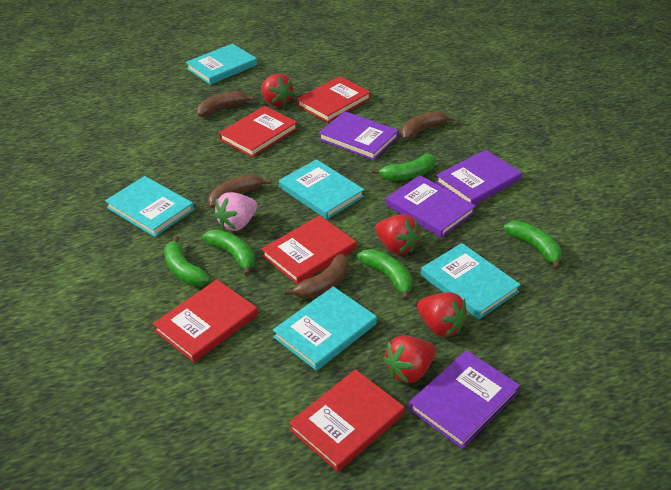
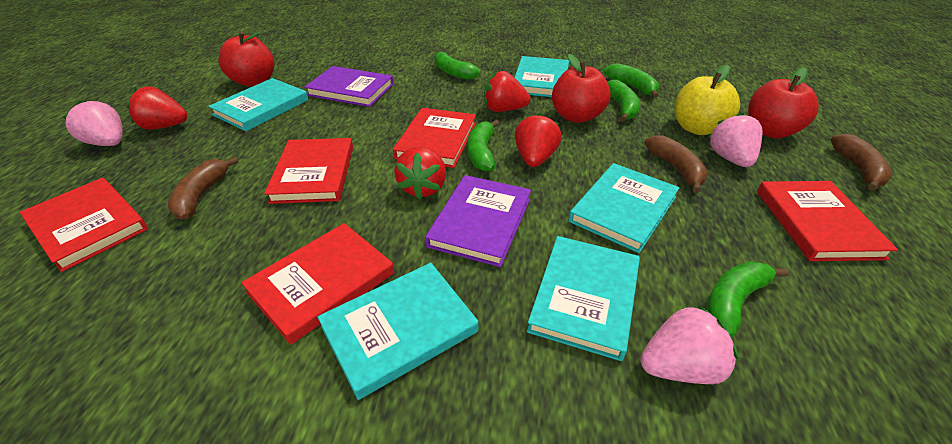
brown banana: 4 -> 3
pink strawberry: 1 -> 3
purple book: 4 -> 2
red apple: 0 -> 3
yellow apple: 0 -> 1

